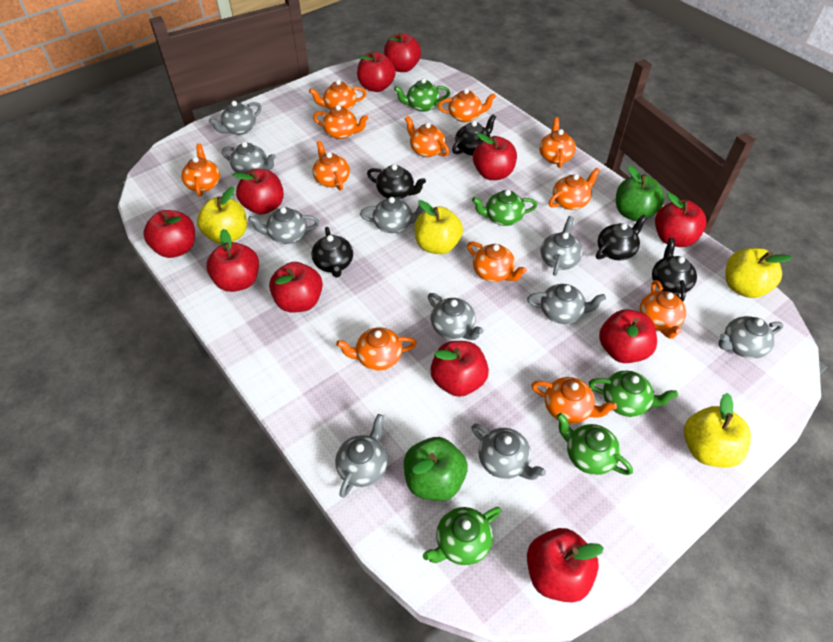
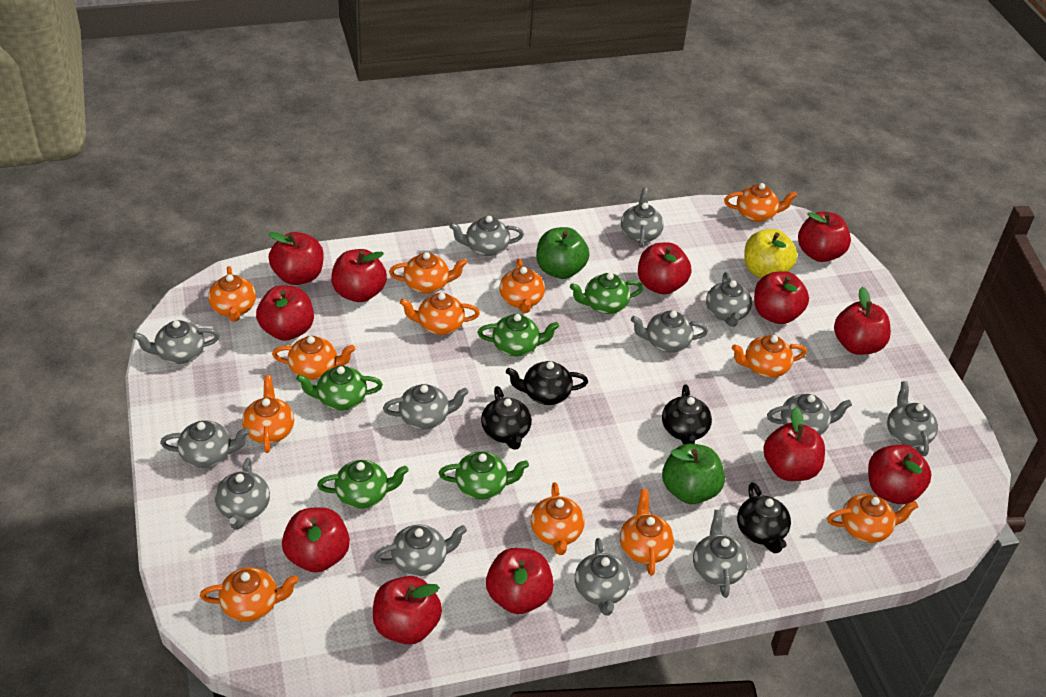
black teapot: 5 -> 4
grey teapot: 10 -> 13
red apple: 11 -> 12
yellow apple: 4 -> 1

